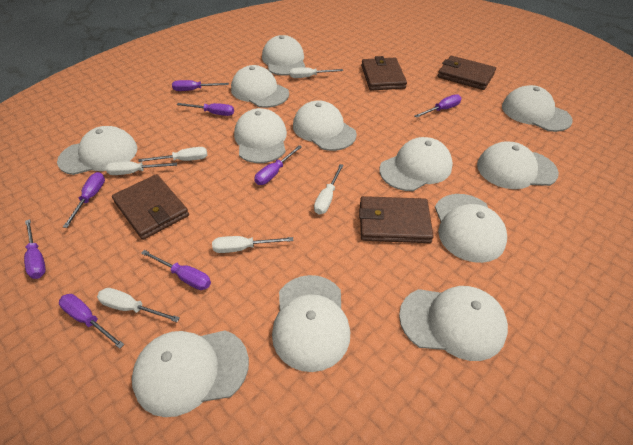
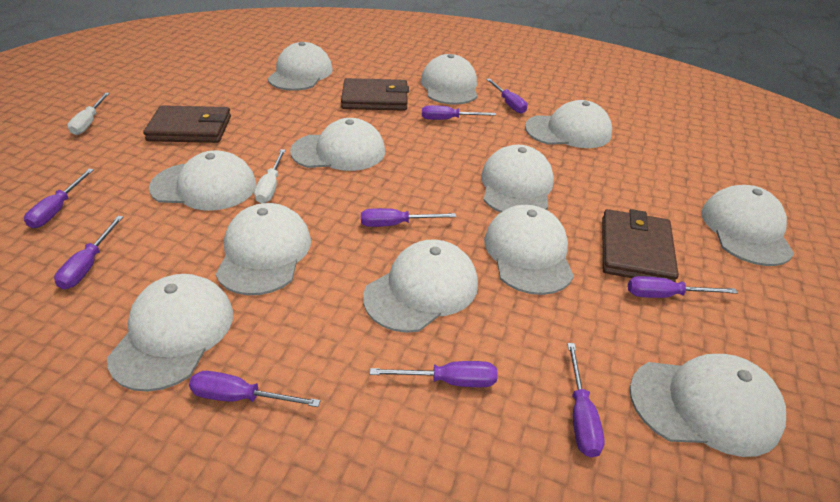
brown wallet: 4 -> 3
purple screwdriver: 8 -> 9
white screwdriver: 6 -> 2

